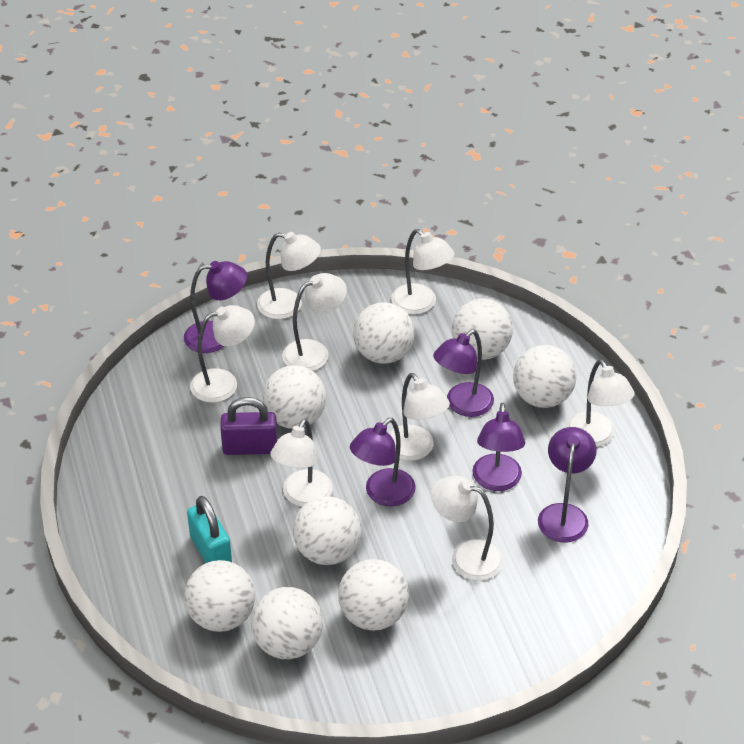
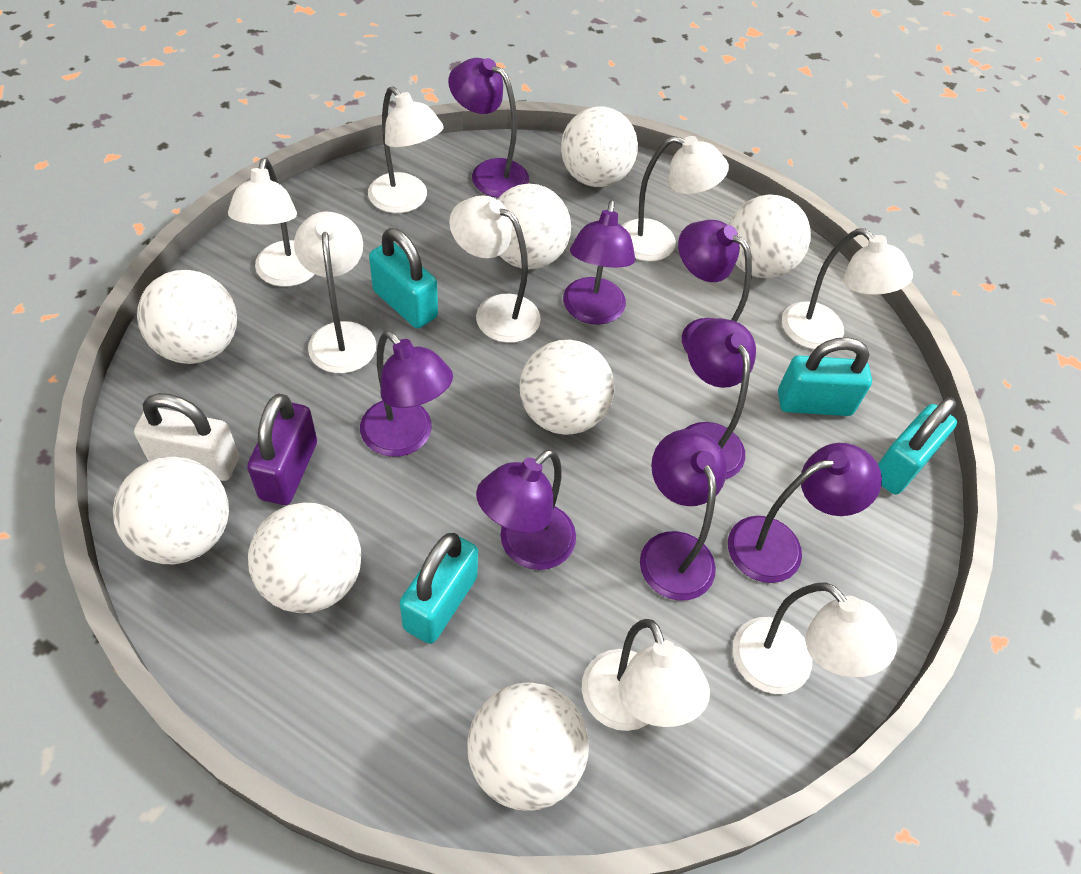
purple lamp: 5 -> 8
turquoise padlock: 1 -> 4
white padlock: 0 -> 1

